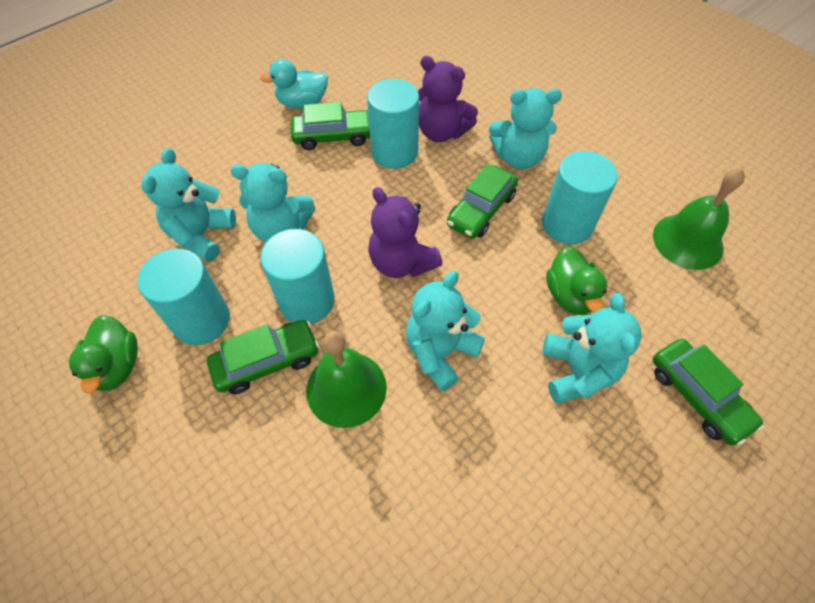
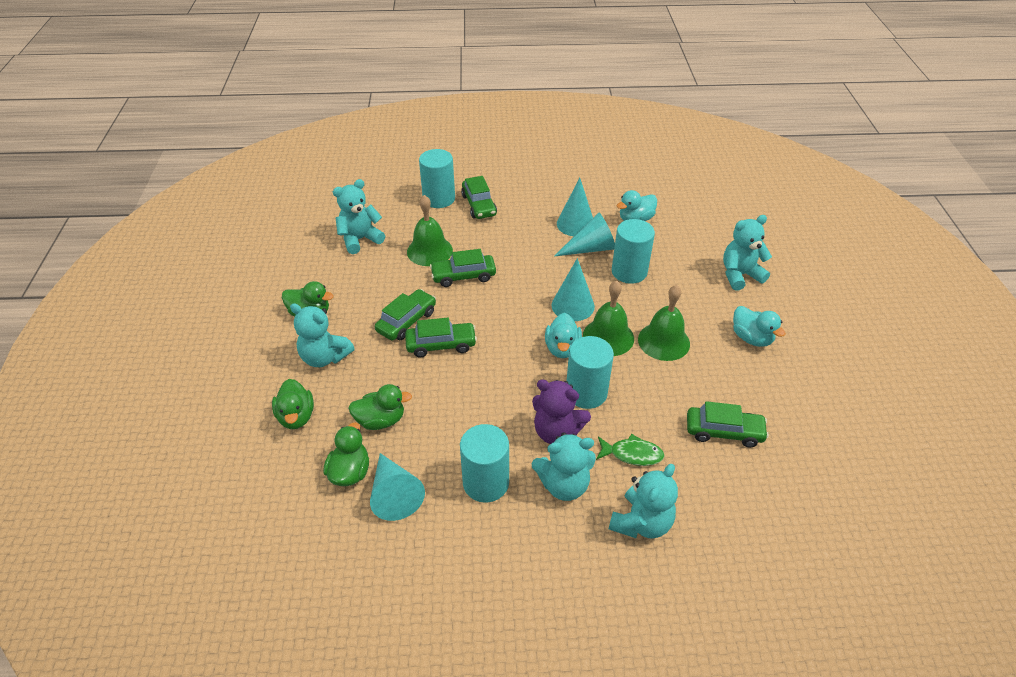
green bell: 2 -> 3
green car: 4 -> 5
green duck: 2 -> 4
green fish: 0 -> 1
purple teddy bear: 2 -> 1
turquoise cone: 0 -> 4
turquoise duck: 1 -> 3

